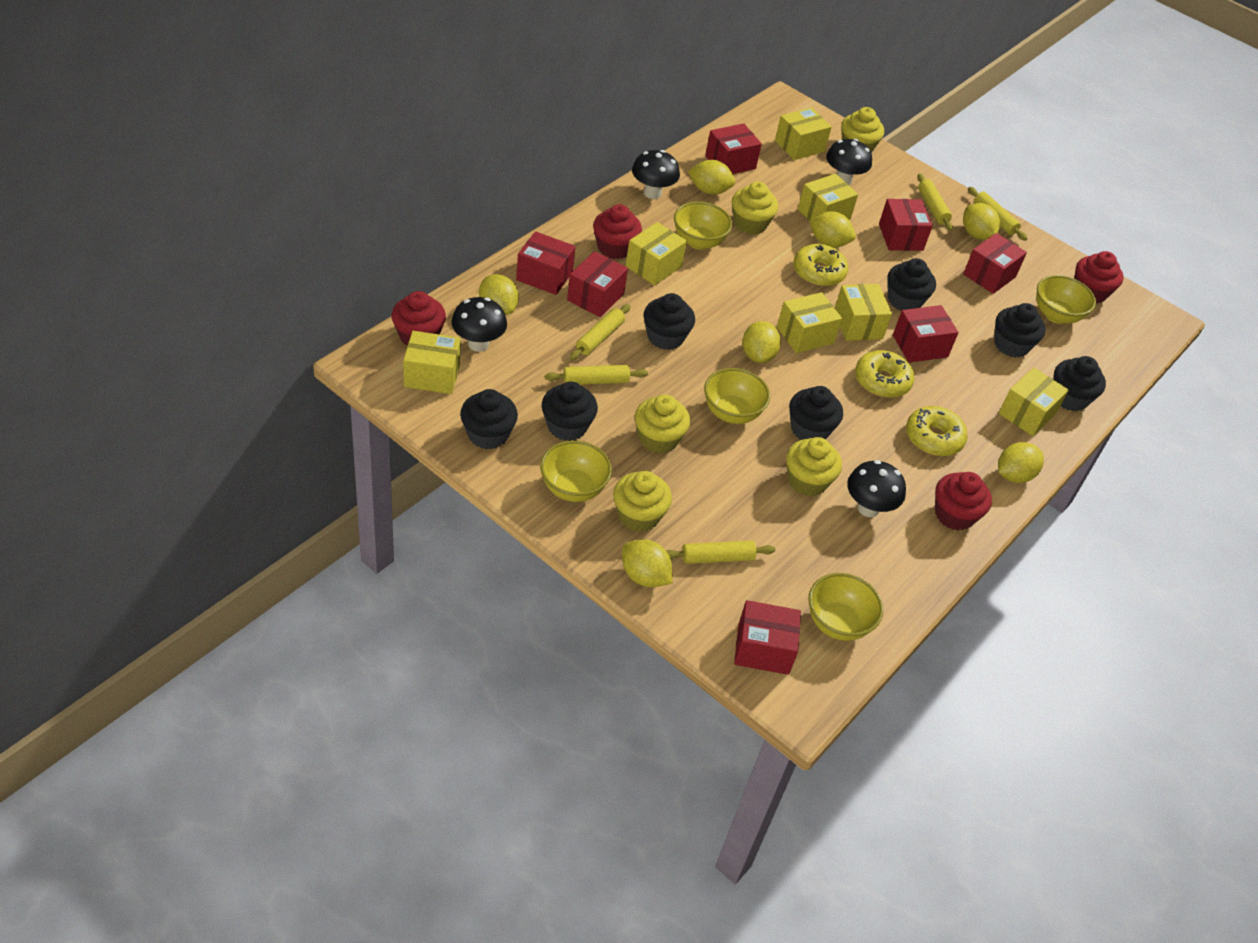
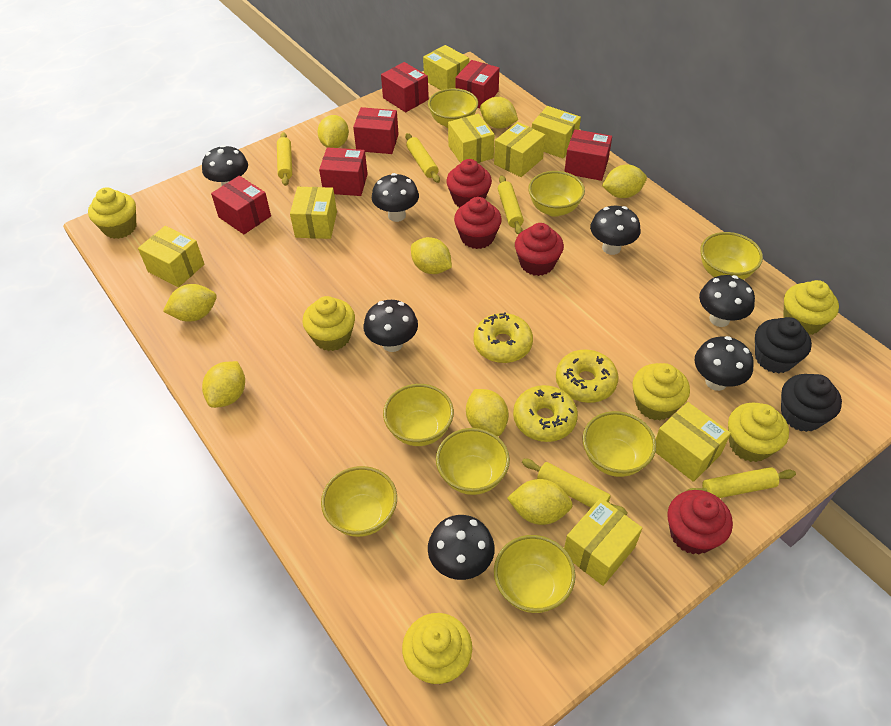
black cupcake: 7 -> 2
black mushroom: 4 -> 7
red box: 7 -> 6
yellow bowl: 5 -> 8
yellow box: 7 -> 8
yellow cupcake: 5 -> 6
yellow lemon: 7 -> 8

